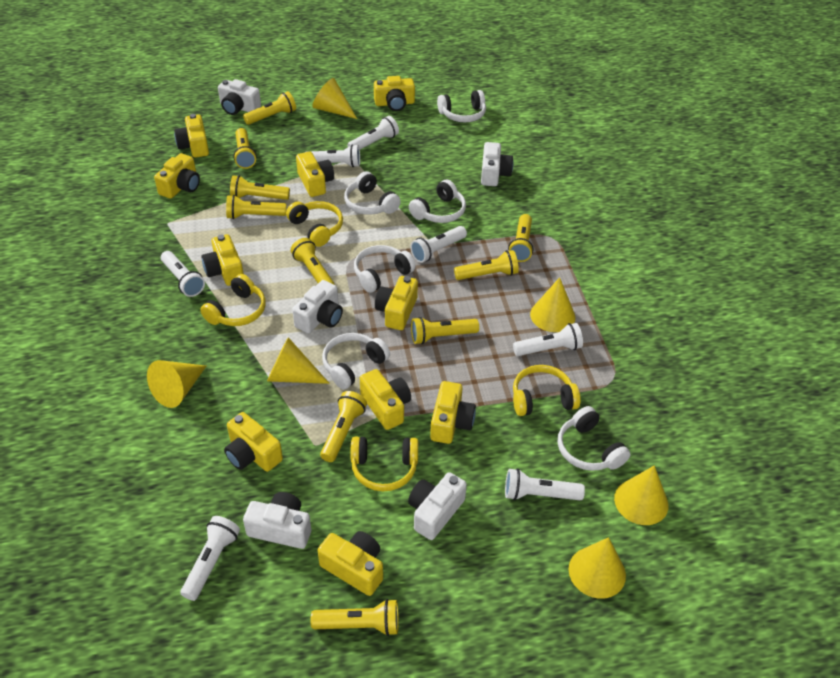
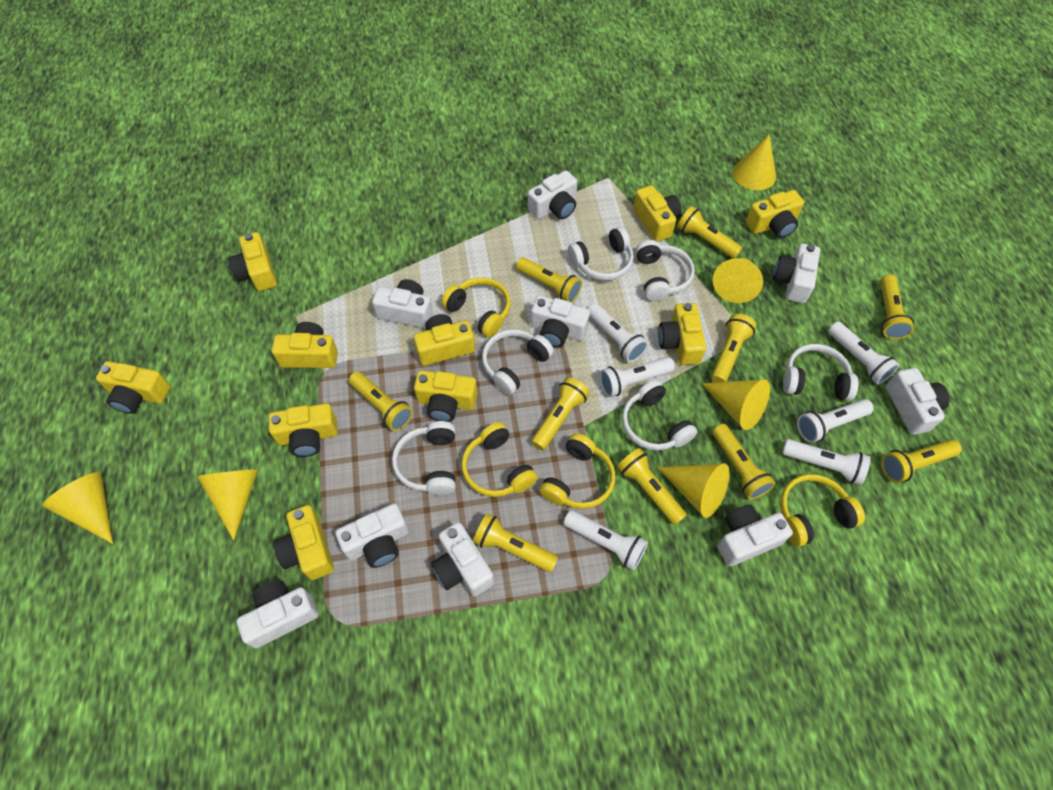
white camera: 5 -> 9
white flashlight: 7 -> 6

